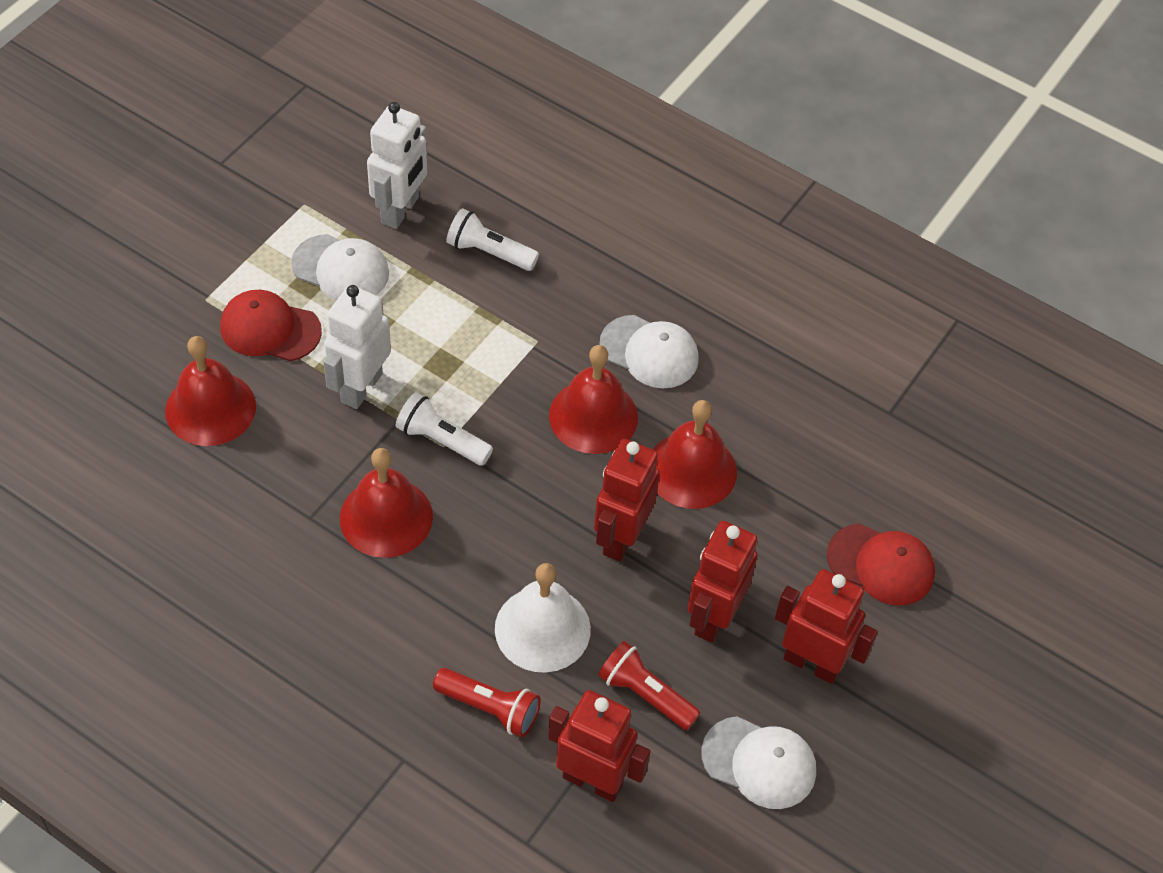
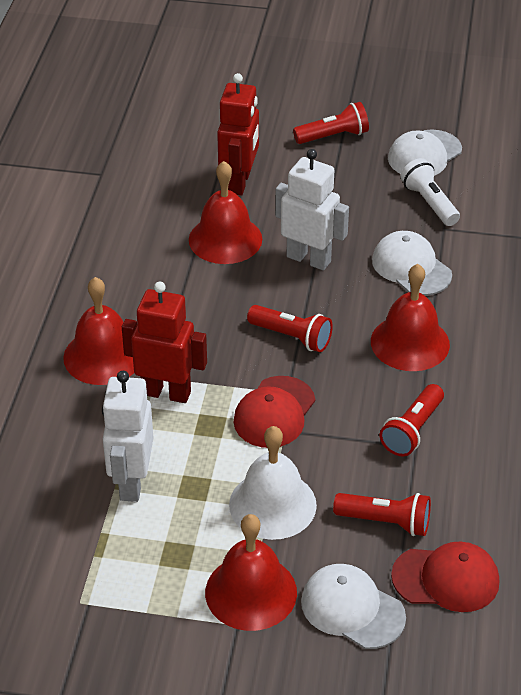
red flashlight: 2 -> 4
red robot: 4 -> 2
white flashlight: 2 -> 1

